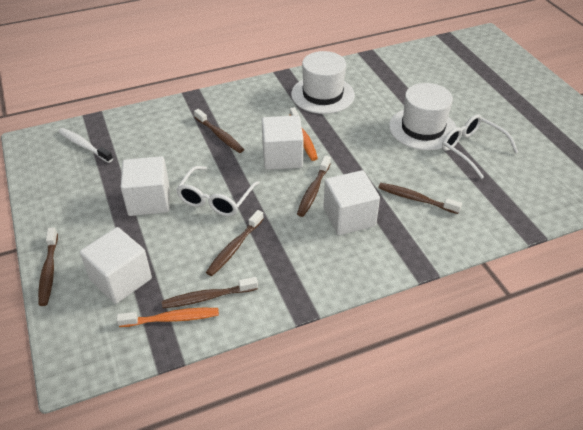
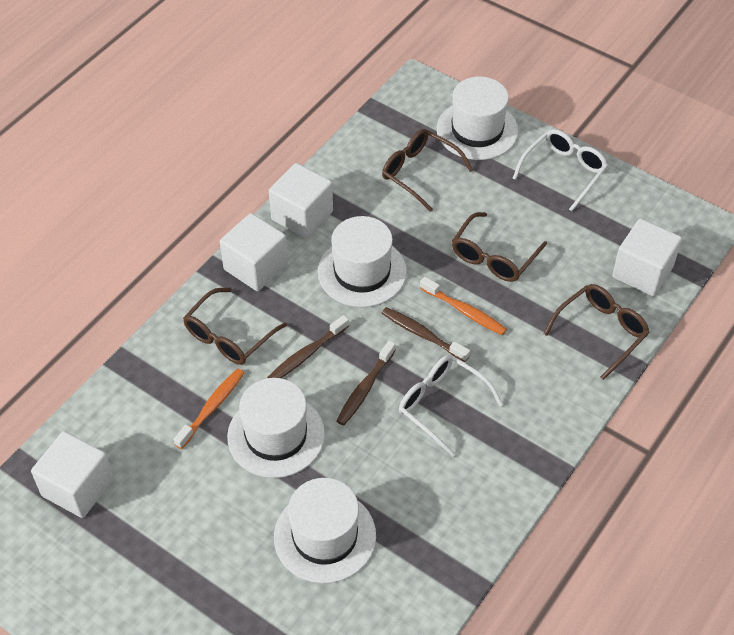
brown glasses: 0 -> 4
brown toothbrush: 6 -> 3
white hat: 2 -> 4
white toothbrush: 1 -> 0

